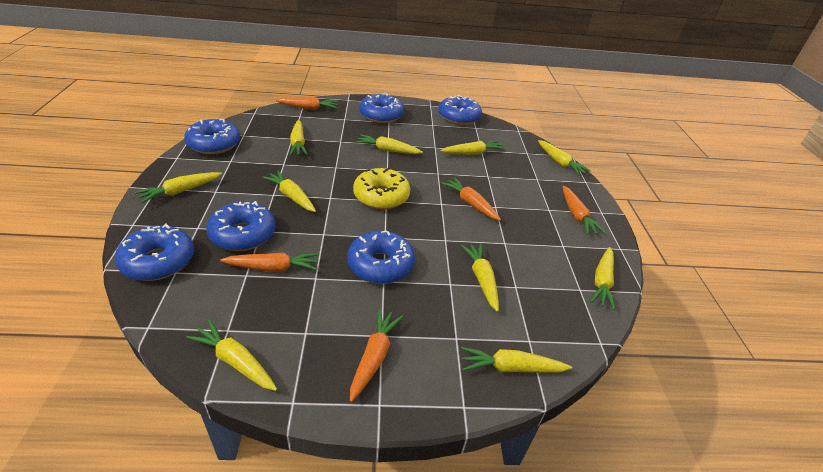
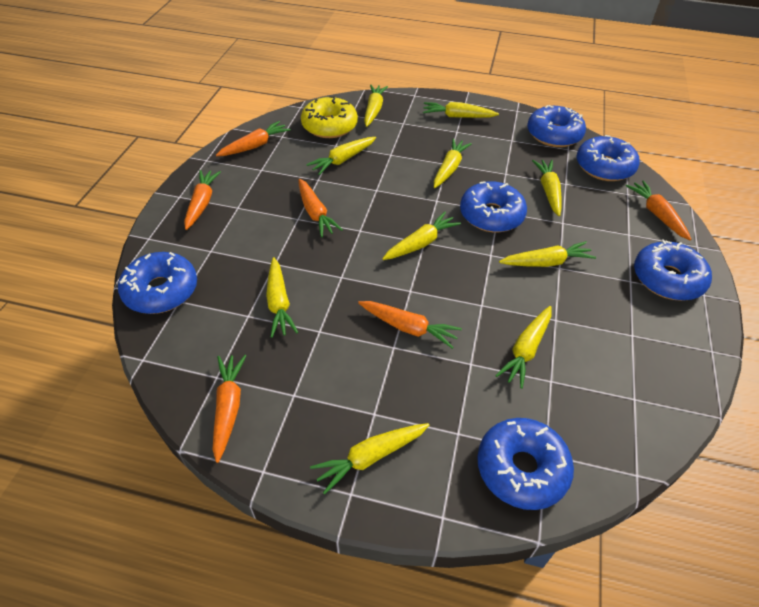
orange carrot: 5 -> 6

